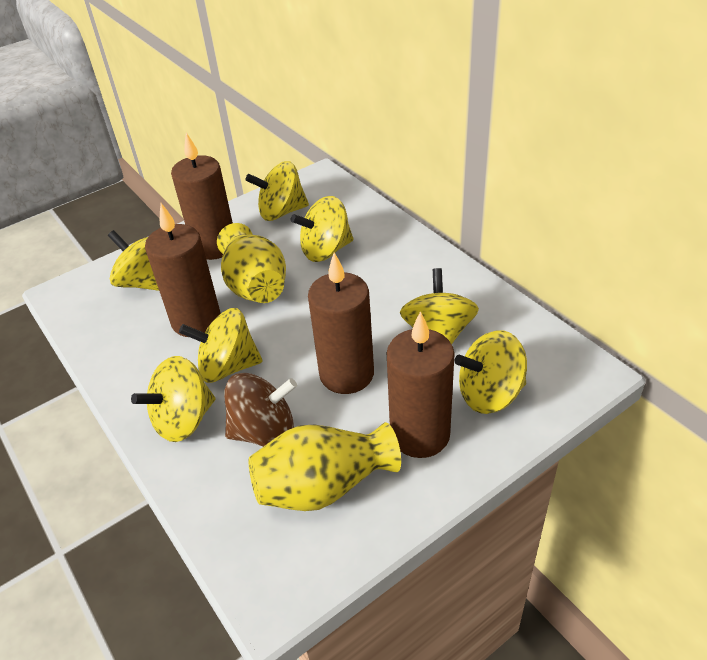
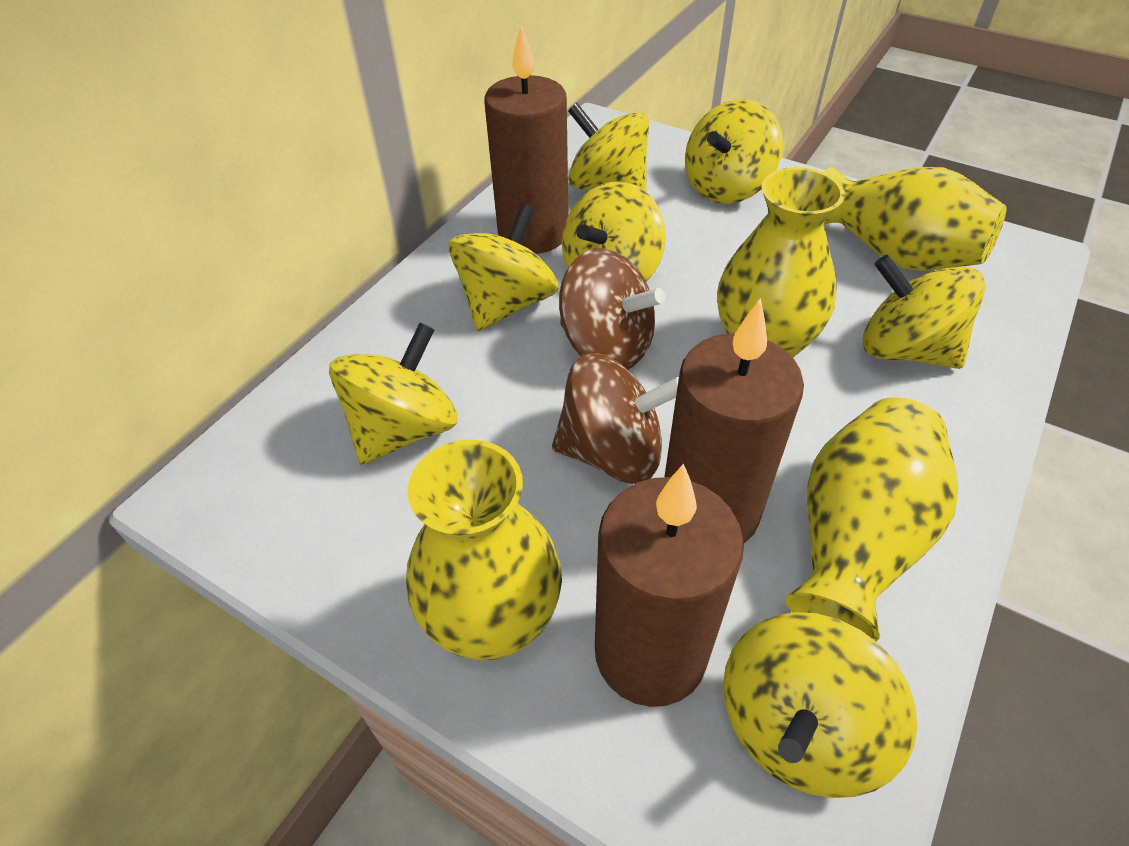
brown candle: 4 -> 3
brown spinning top: 1 -> 2
yellow vase: 2 -> 4

